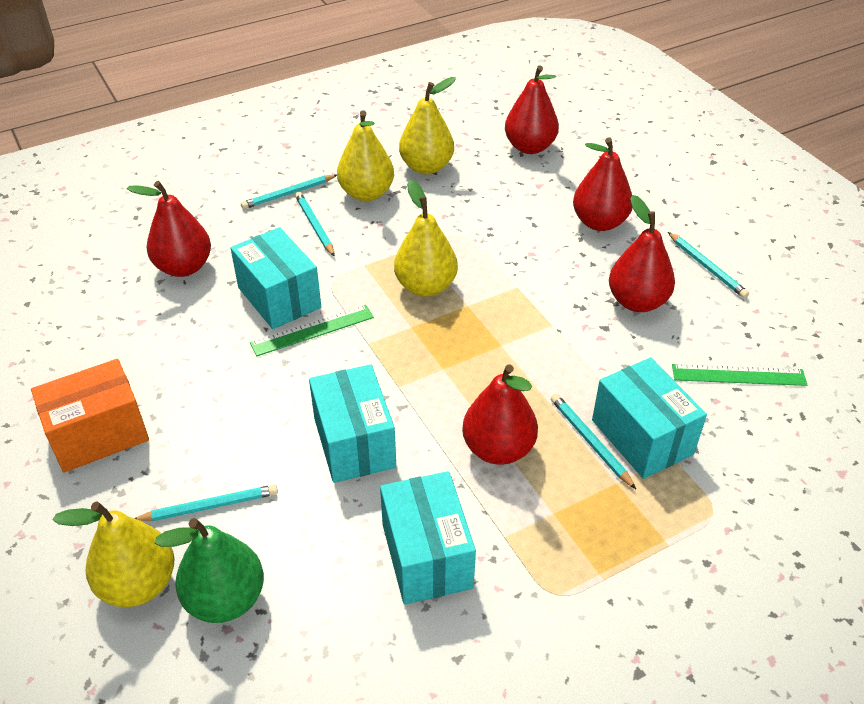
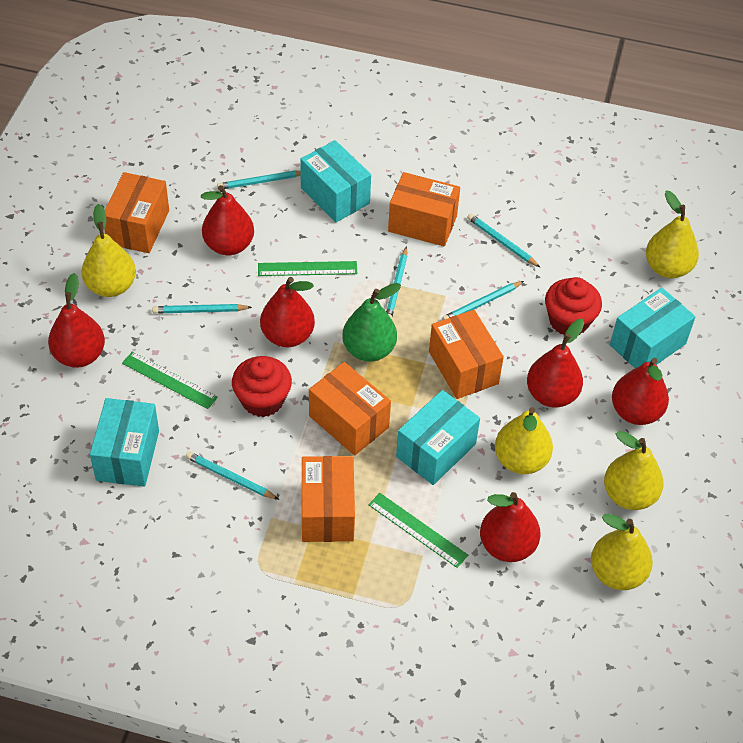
green ruler: 2 -> 3
orange box: 1 -> 5
red cupcake: 0 -> 2
red pear: 5 -> 6
turquoise pencil: 5 -> 6
yellow pear: 4 -> 5

